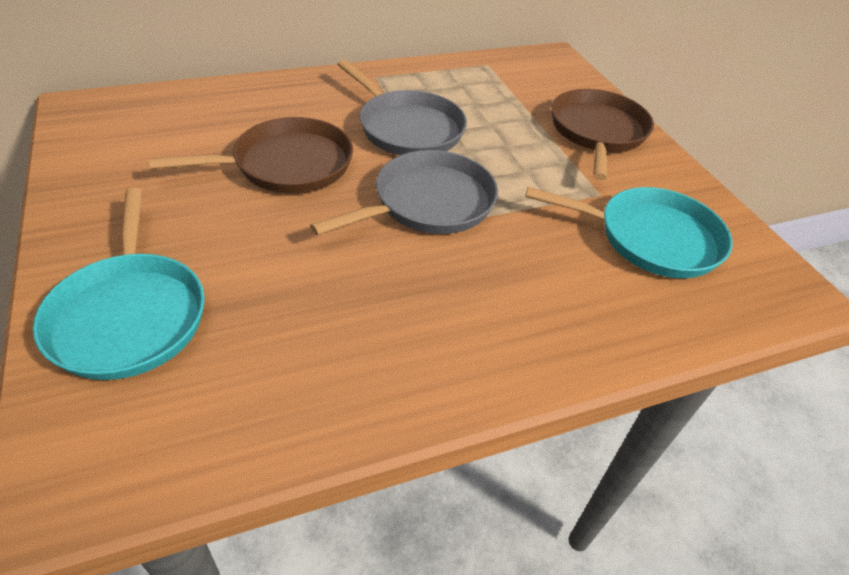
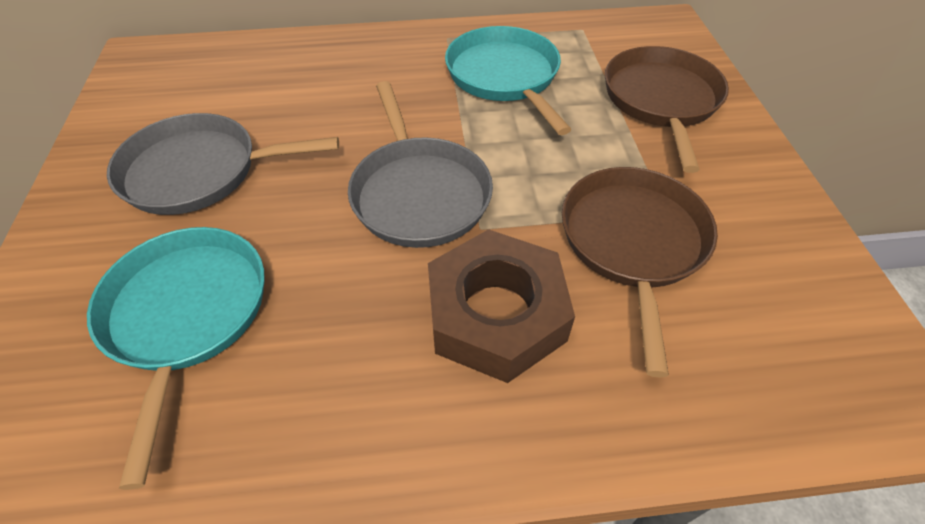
brown nut: 0 -> 1

